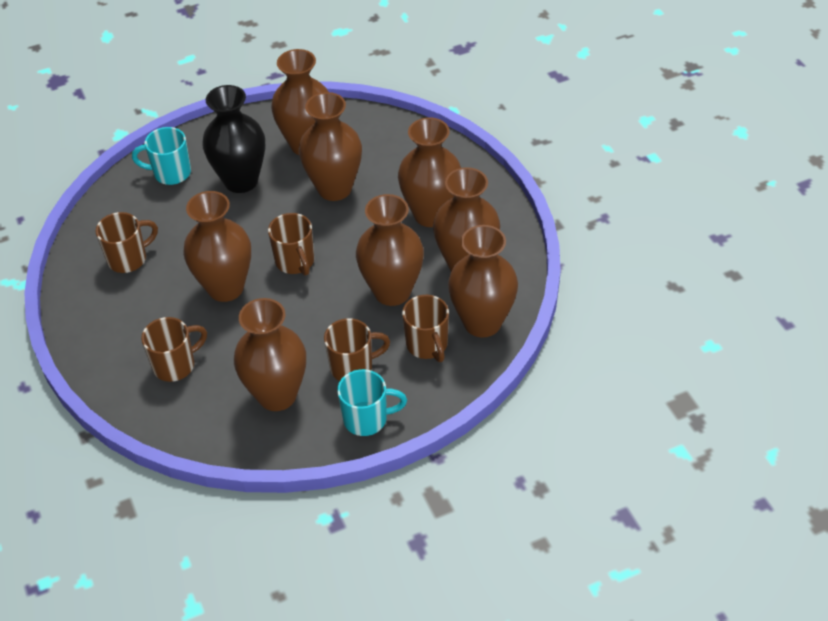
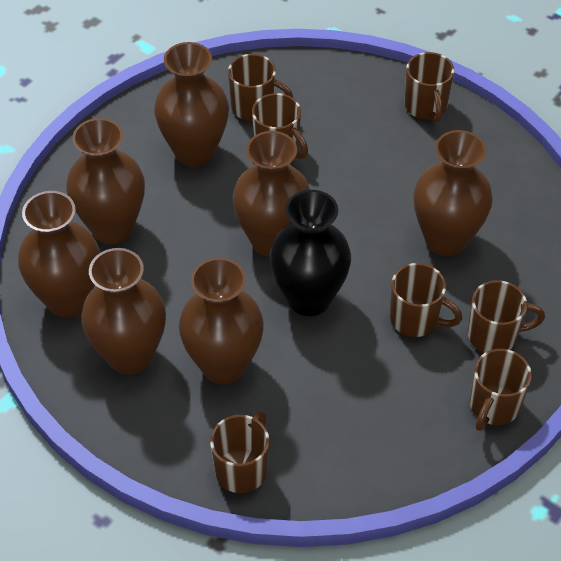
brown mug: 5 -> 7
brown vase: 8 -> 7
turquoise mug: 2 -> 0

